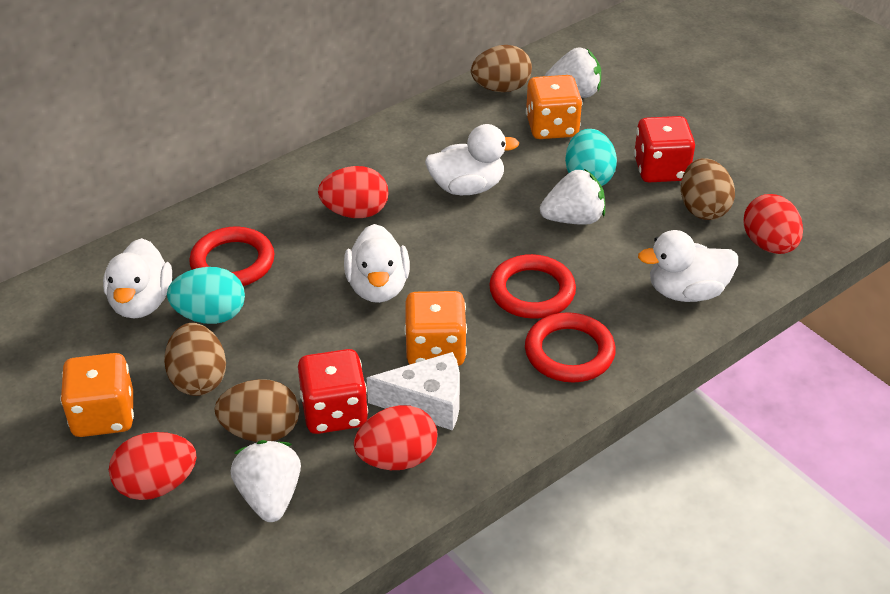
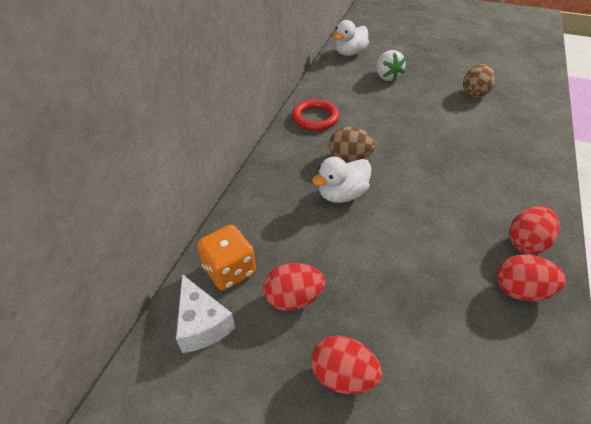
brown egg: 4 -> 2
orange dice: 3 -> 1
red dice: 2 -> 0
red ring: 3 -> 1
turquoise egg: 2 -> 0
white duck: 4 -> 2
white strawberry: 3 -> 1

